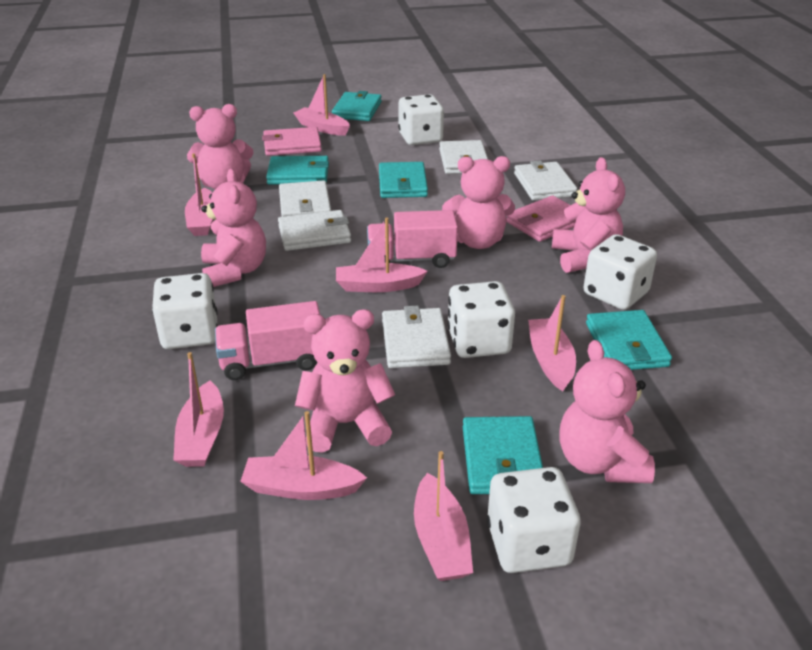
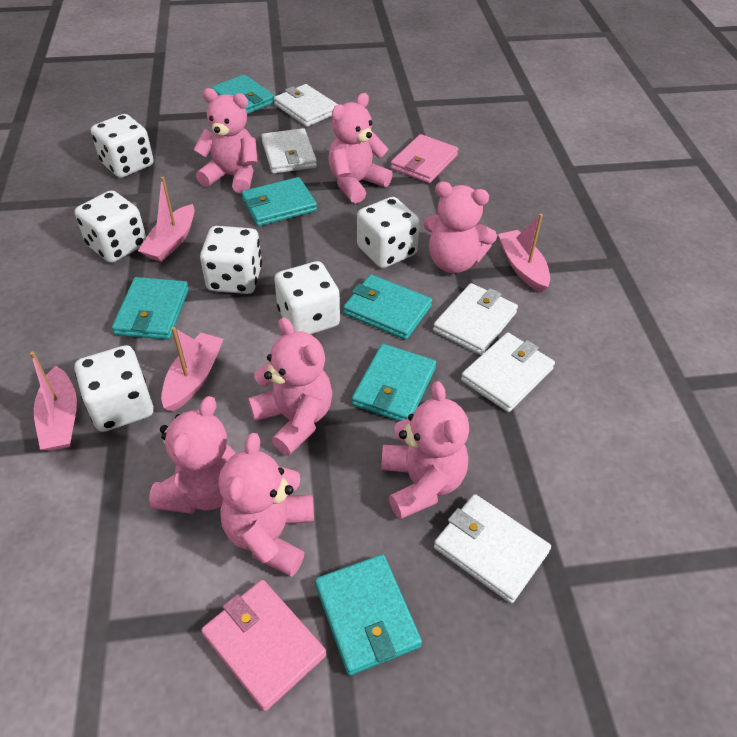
pink boat: 7 -> 4
pink teddy bear: 6 -> 7
pink truck: 2 -> 0
turquoise wallet: 5 -> 6
white dice: 5 -> 6

